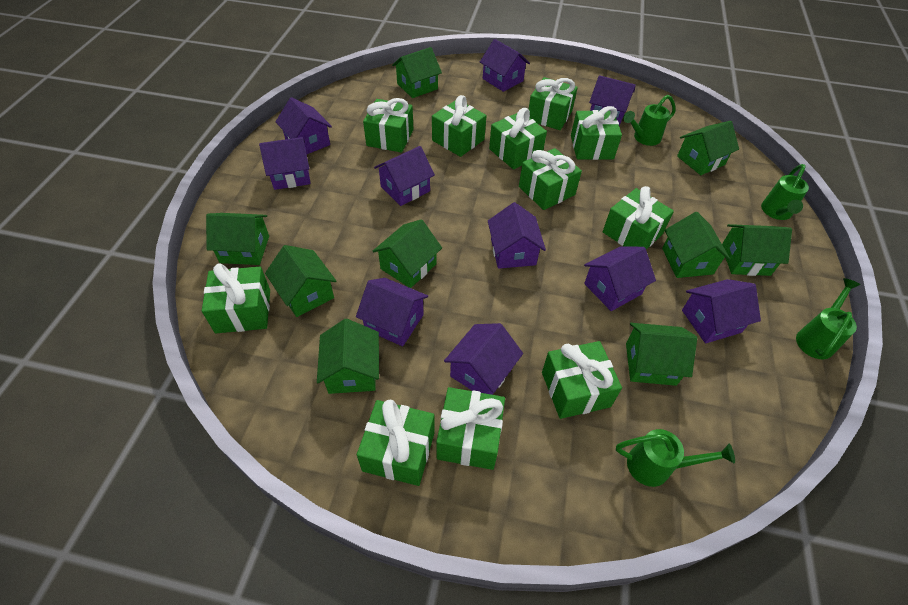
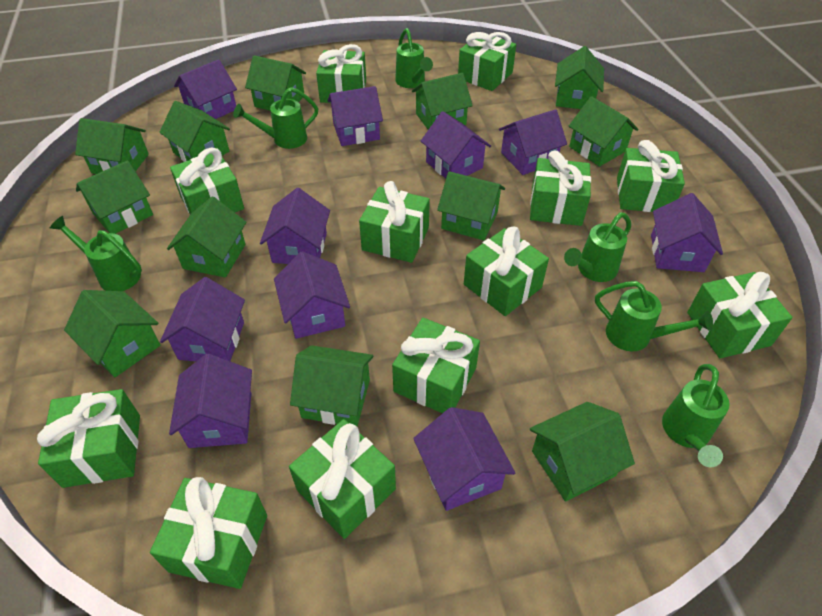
green gift: 11 -> 12
green house: 9 -> 12
green watering can: 4 -> 6

